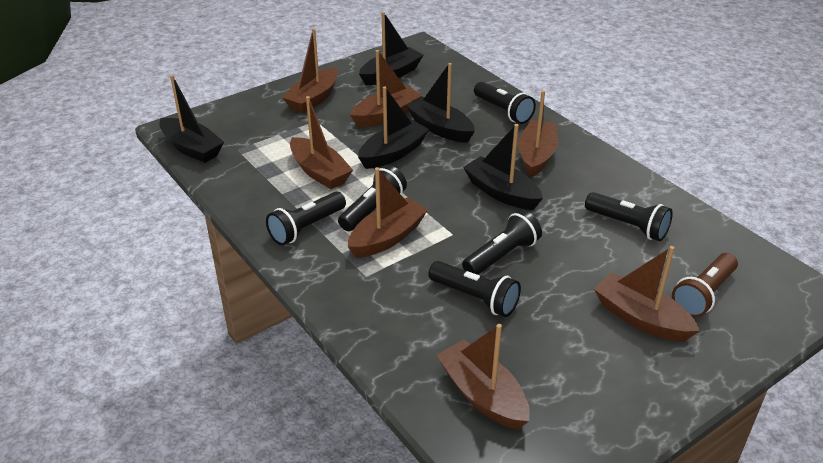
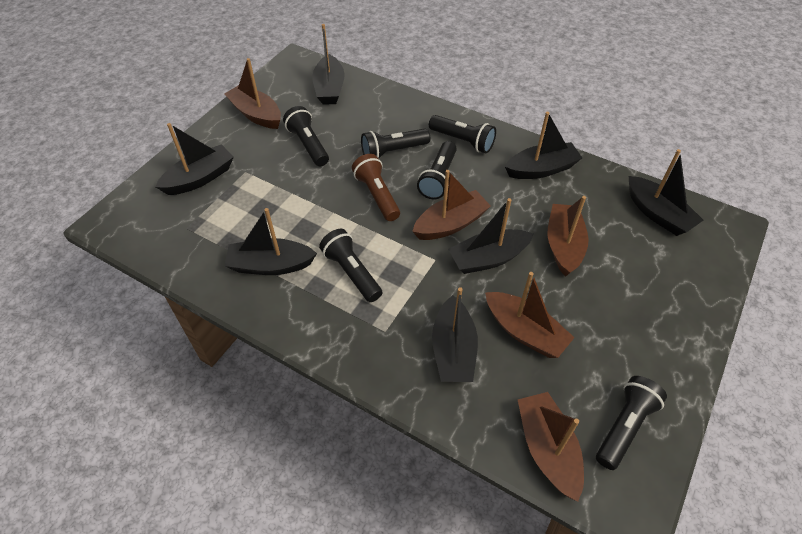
black boat: 5 -> 7
brown boat: 7 -> 5

